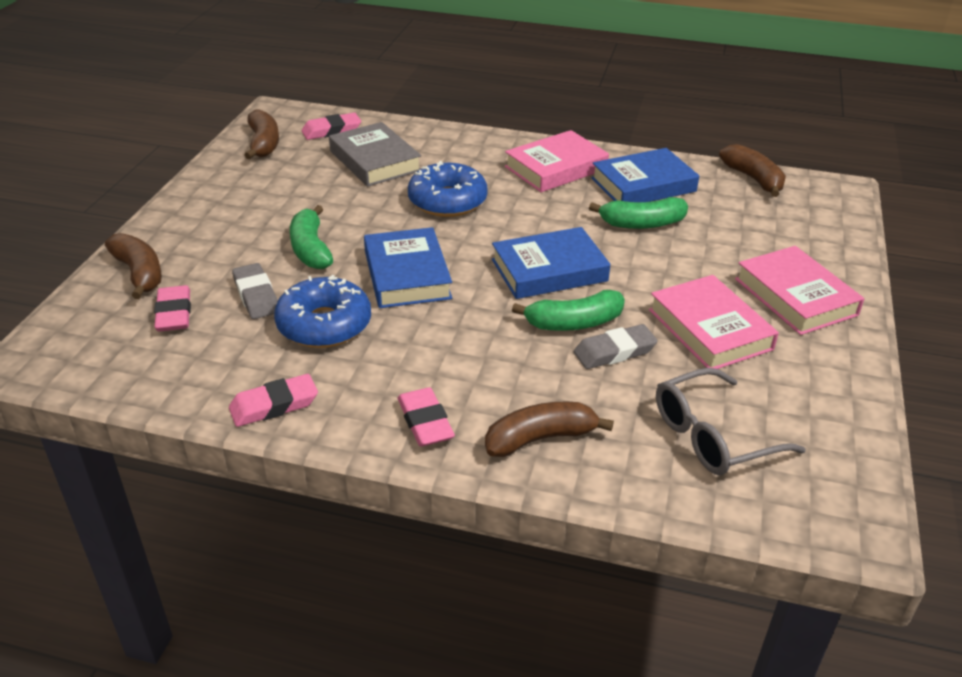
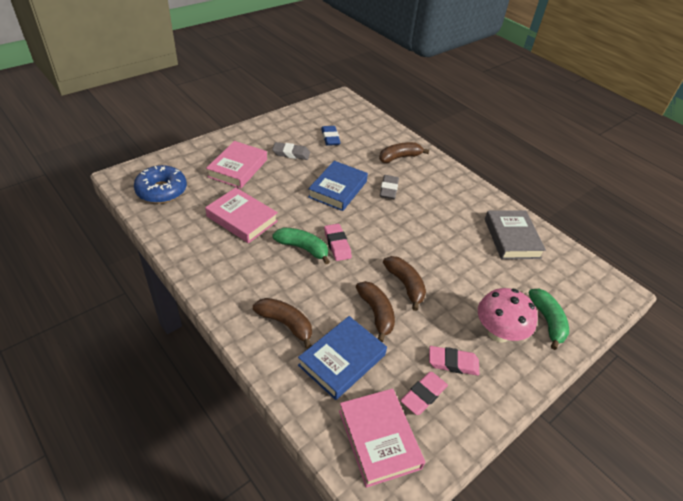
blue book: 3 -> 2
blue donut: 2 -> 1
blue eraser: 0 -> 1
green banana: 3 -> 2
grey glasses: 1 -> 0
pink eraser: 4 -> 3
pink mushroom: 0 -> 1

